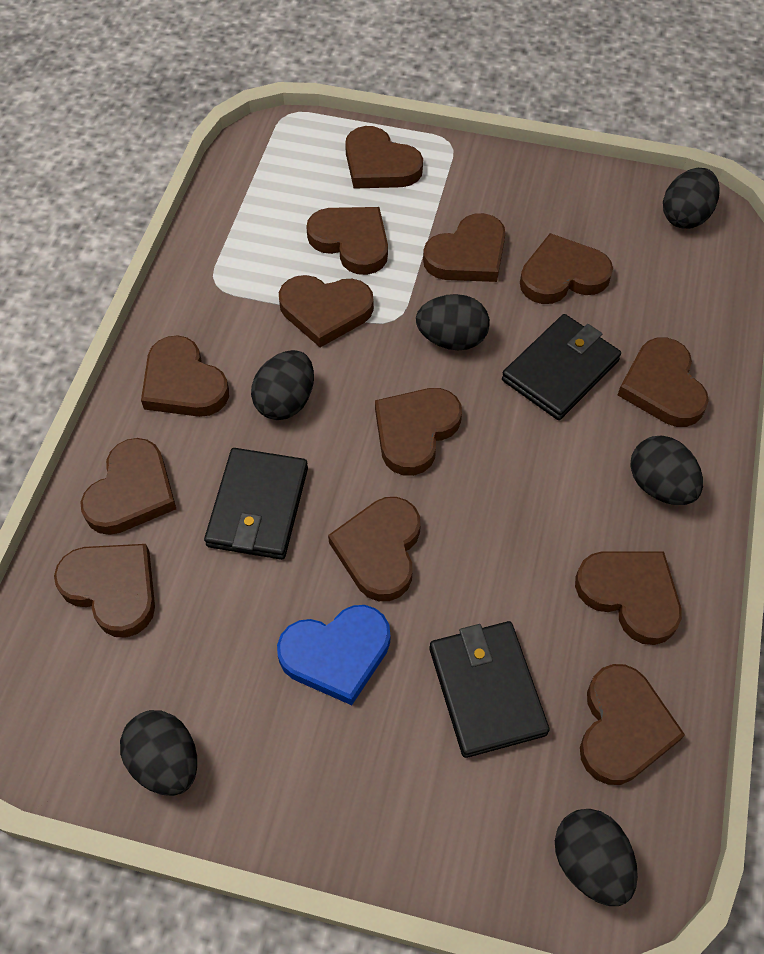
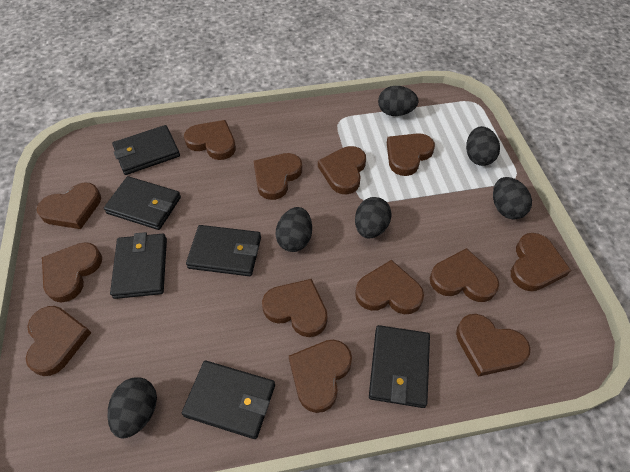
black wallet: 3 -> 6
blue heart: 1 -> 0

